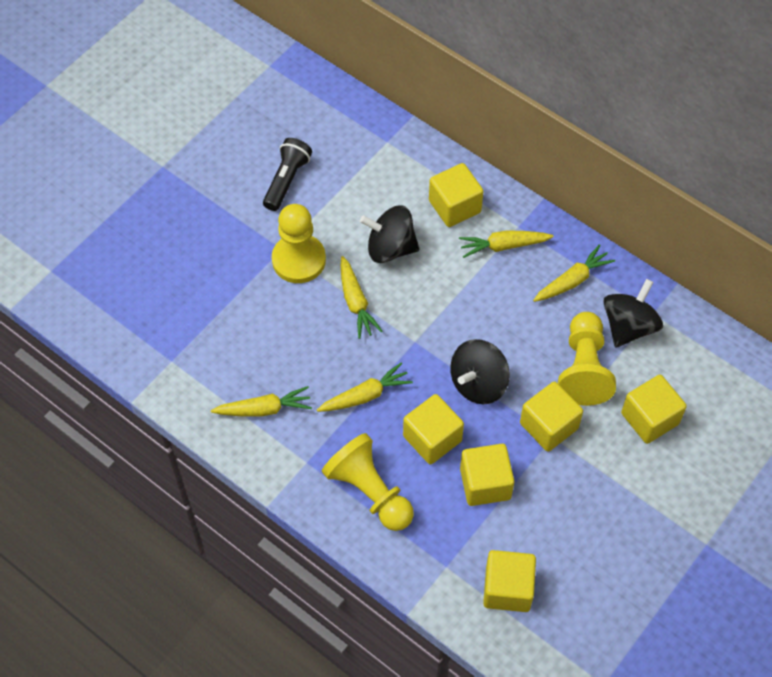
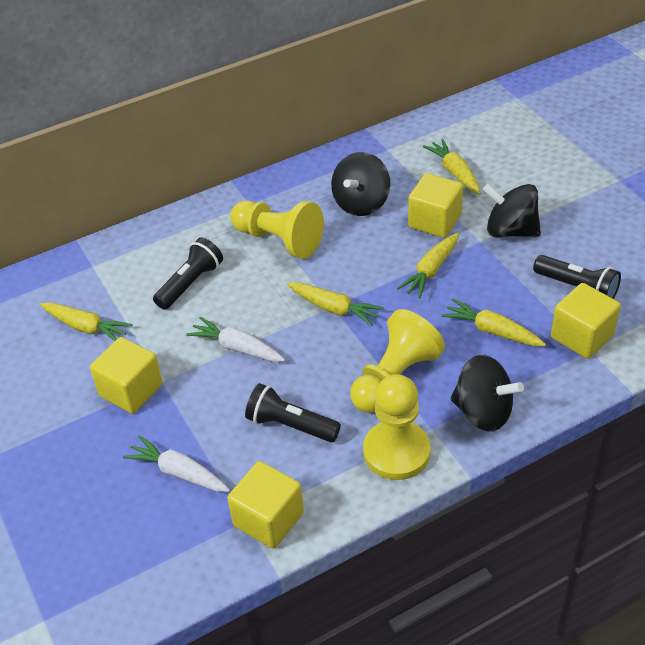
black flashlight: 1 -> 3
white carrot: 0 -> 2
yellow cube: 6 -> 4

